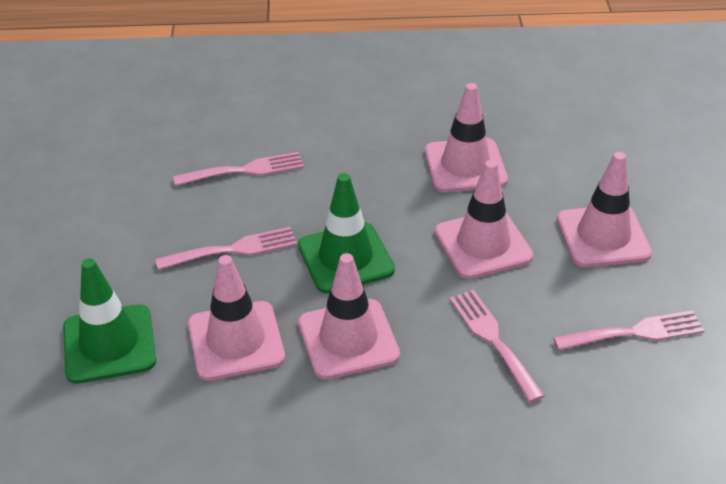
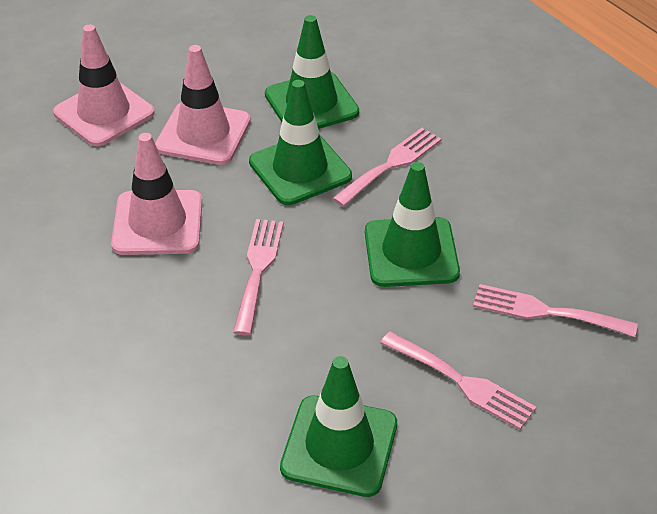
green traffic cone: 2 -> 4
pink traffic cone: 5 -> 3

